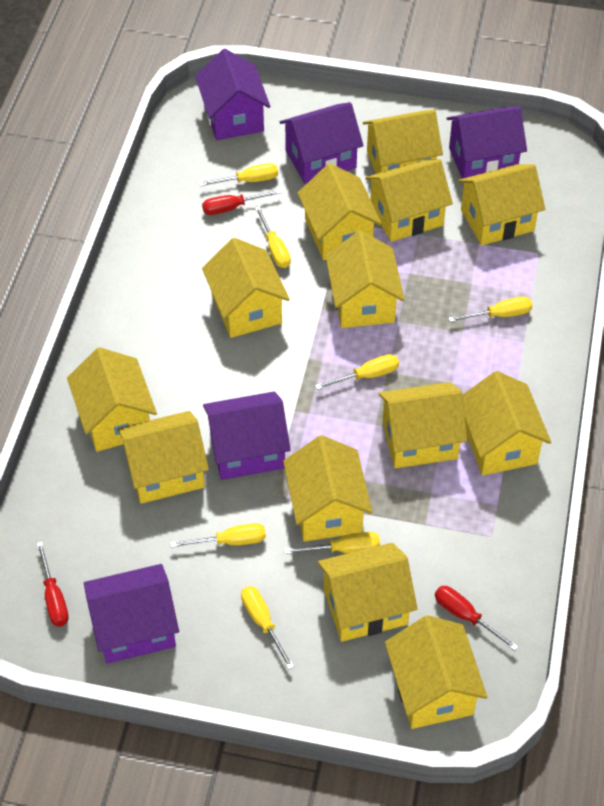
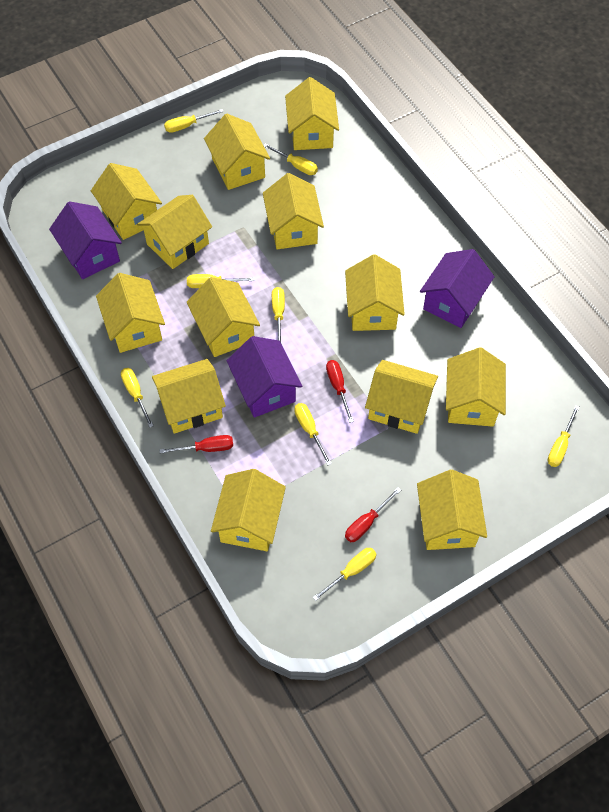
purple house: 5 -> 3
yellow screwdriver: 7 -> 8

